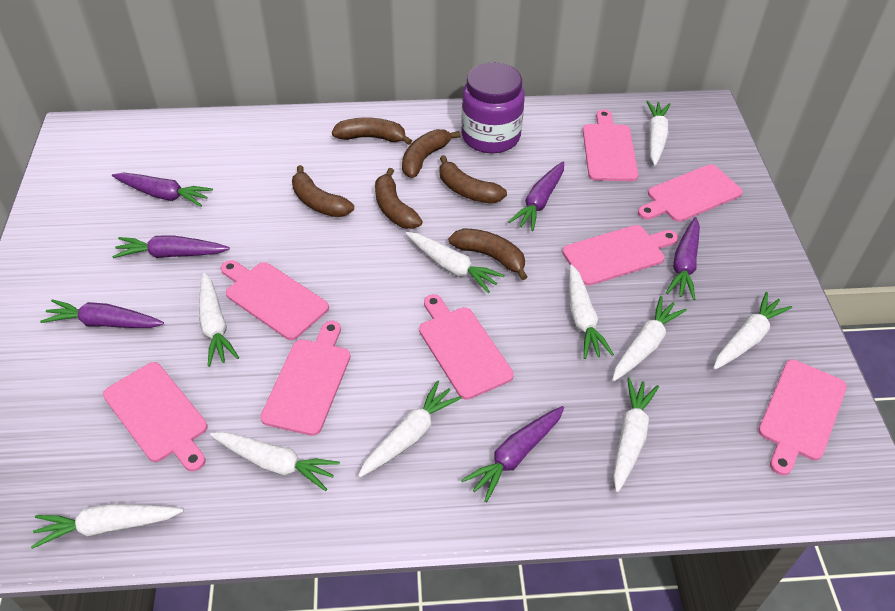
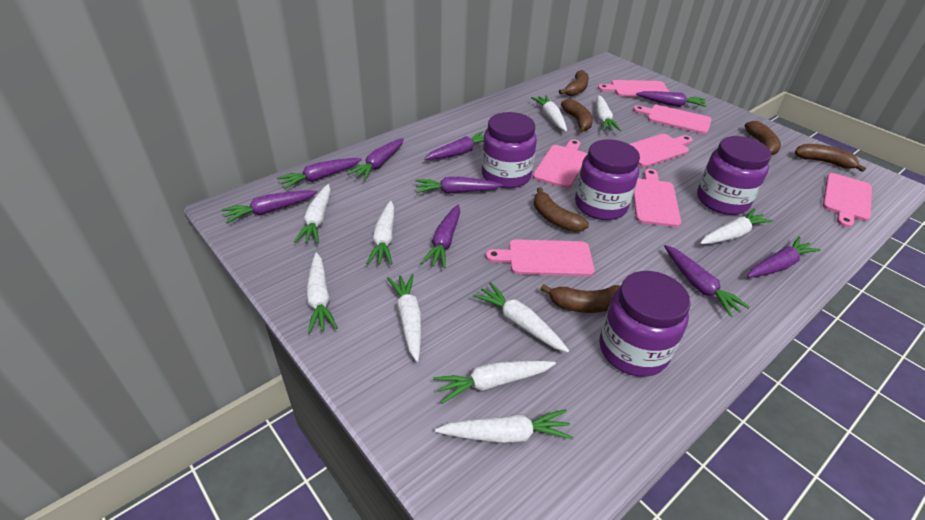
pink cutting board: 8 -> 7
purple carrot: 6 -> 9
purple jar: 1 -> 4

